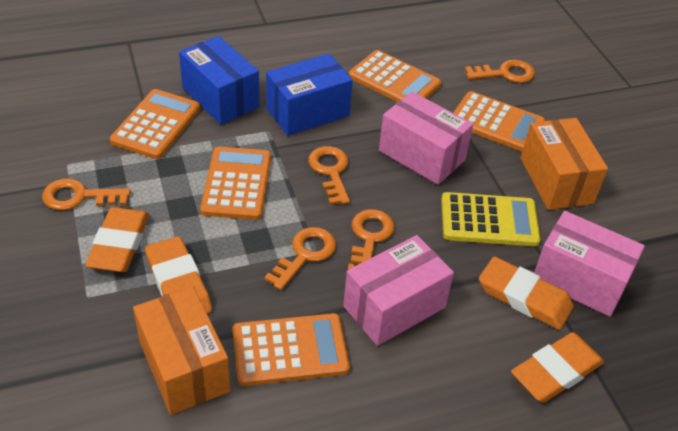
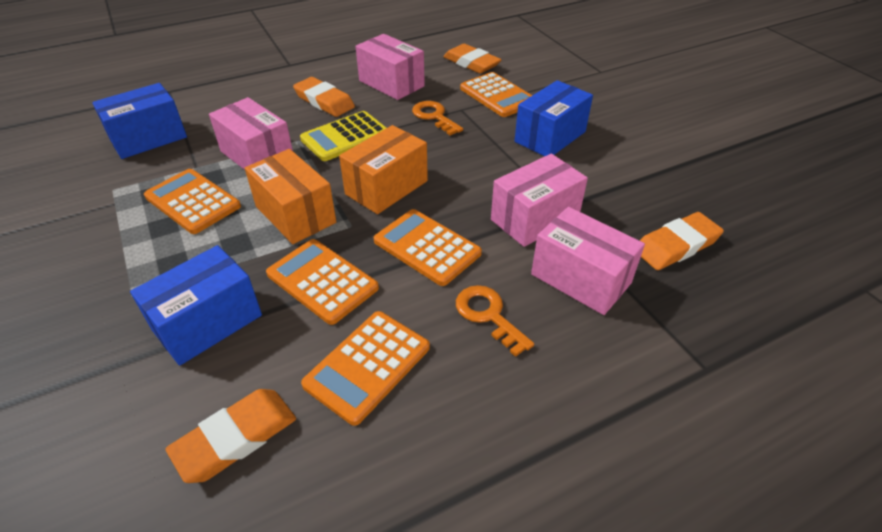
blue box: 2 -> 3
orange key: 5 -> 2
pink box: 3 -> 4

